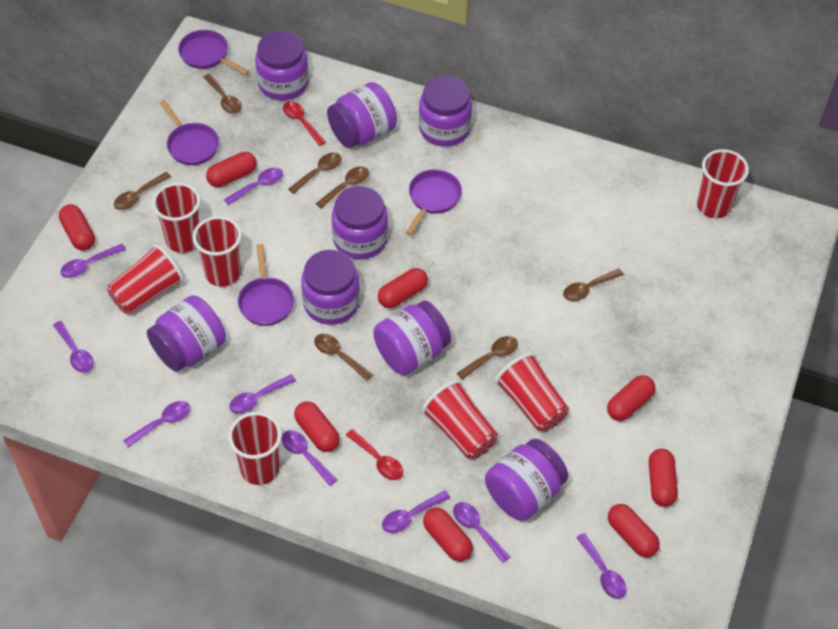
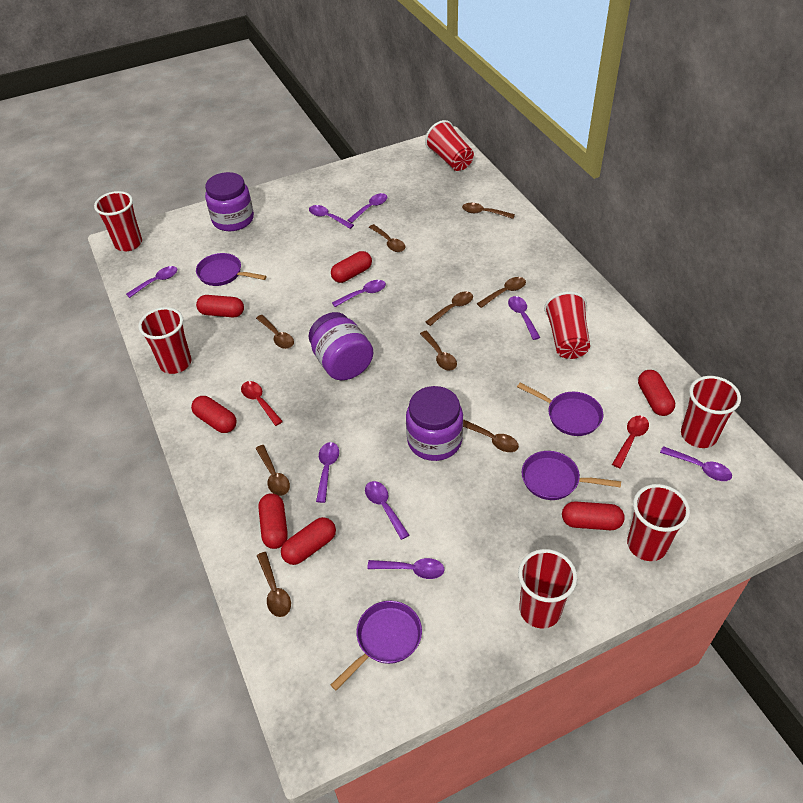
brown spoon: 7 -> 9
purple jar: 8 -> 3
red capsule: 8 -> 7

